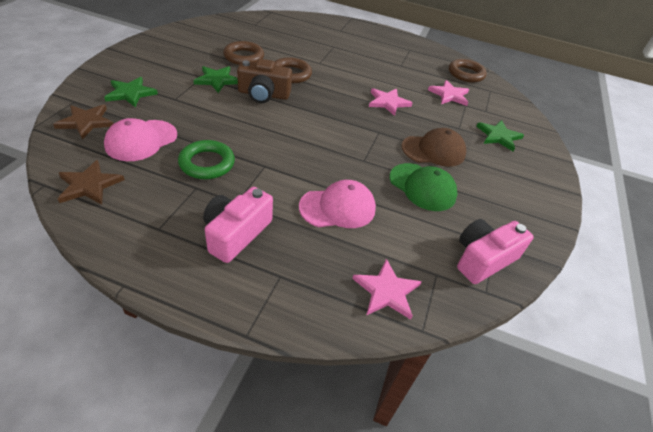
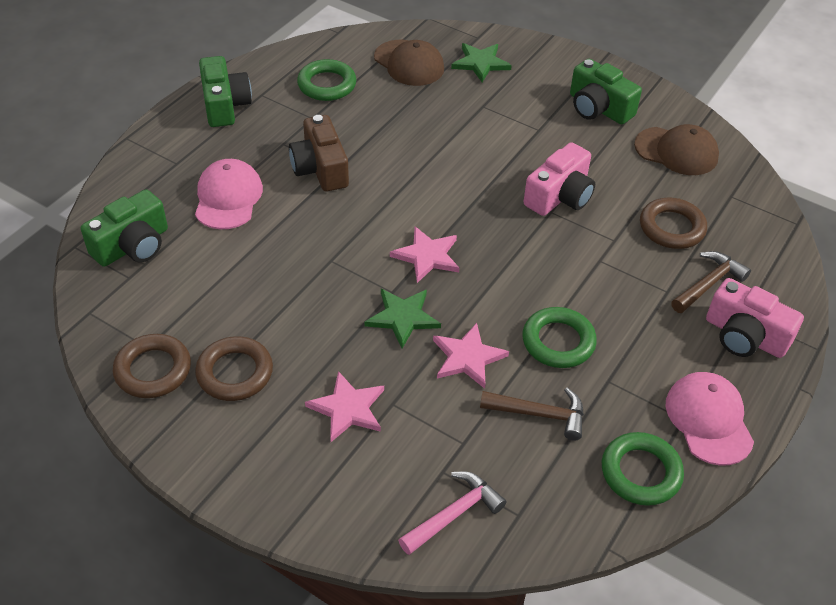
brown cap: 1 -> 2
brown hammer: 0 -> 2
brown star: 2 -> 0
green camera: 0 -> 3
green cap: 1 -> 0
green ring: 1 -> 3
green star: 3 -> 2
pink hammer: 0 -> 1

